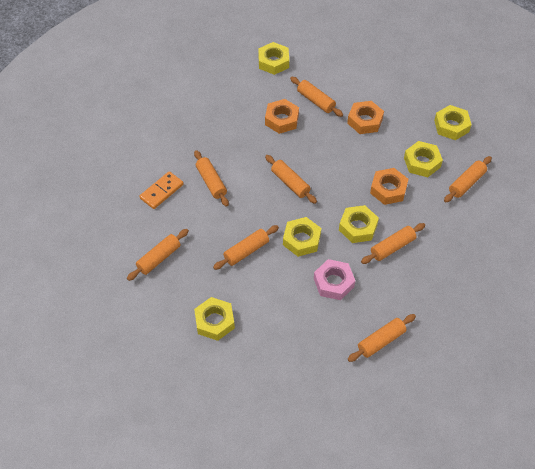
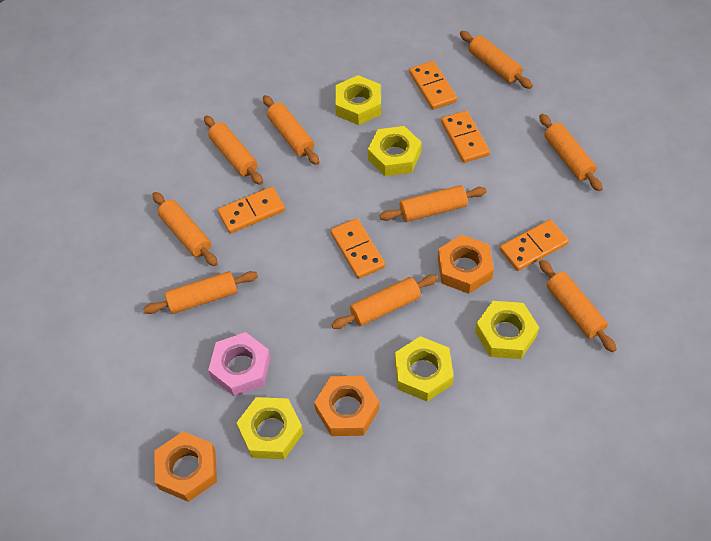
orange domino: 1 -> 5
orange rolling pin: 8 -> 9
yellow nut: 6 -> 5

